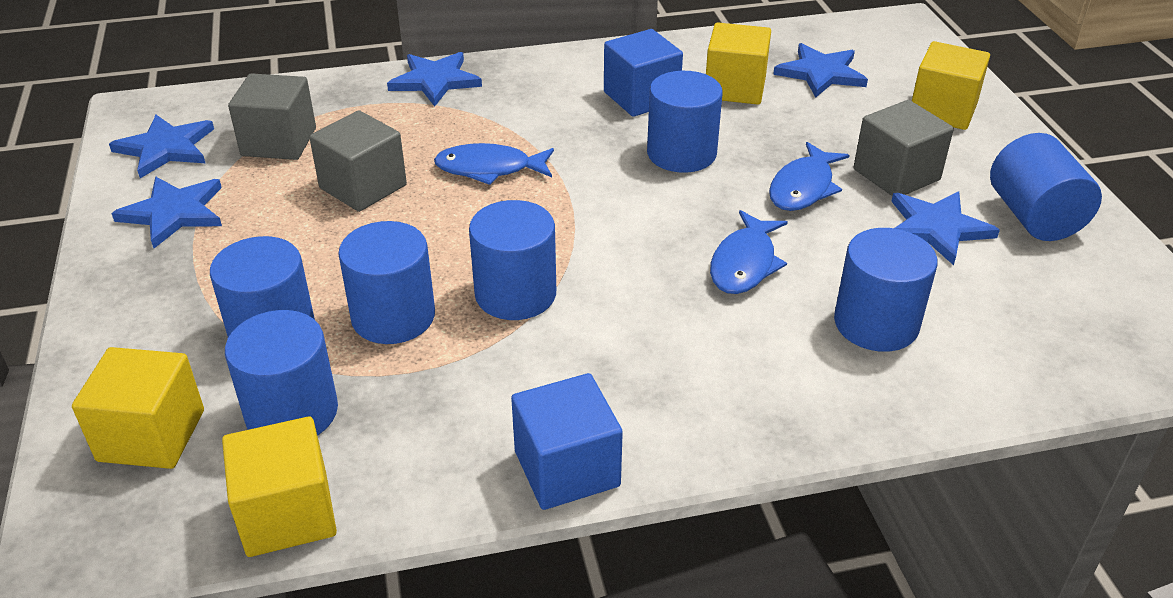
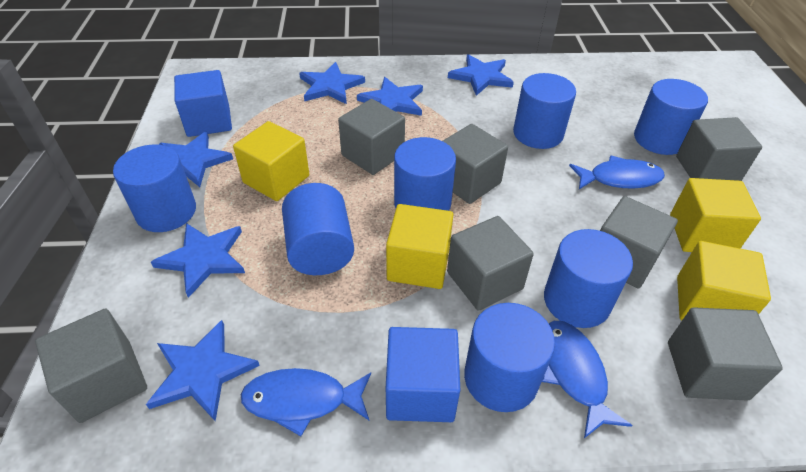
blue star: 5 -> 6
grey cube: 3 -> 7

